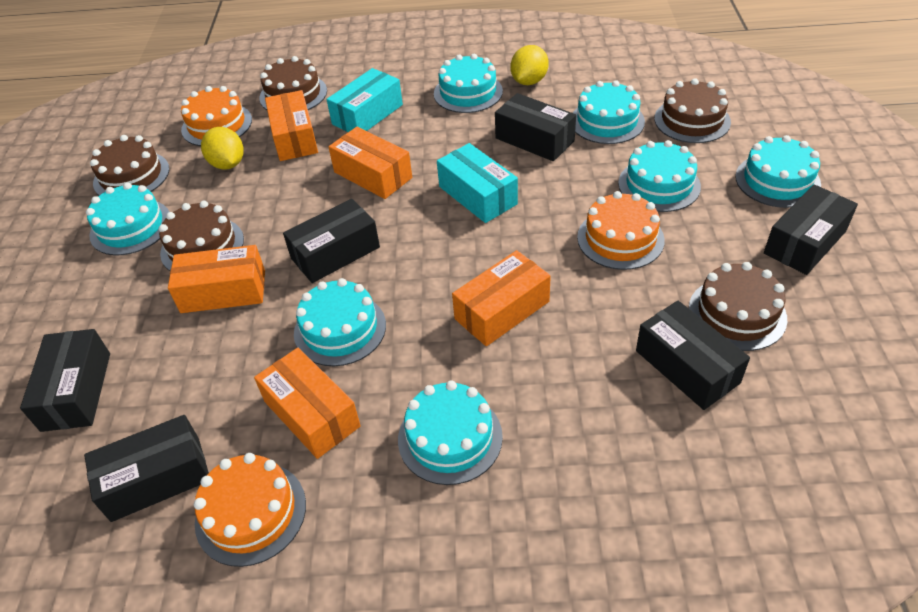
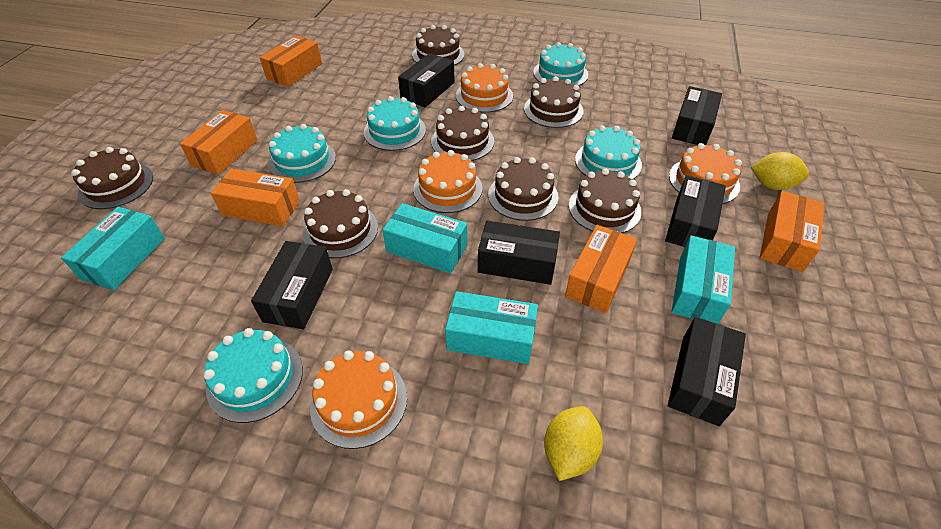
brown cake: 5 -> 7
orange cake: 3 -> 4
turquoise box: 2 -> 4
turquoise cake: 7 -> 5

